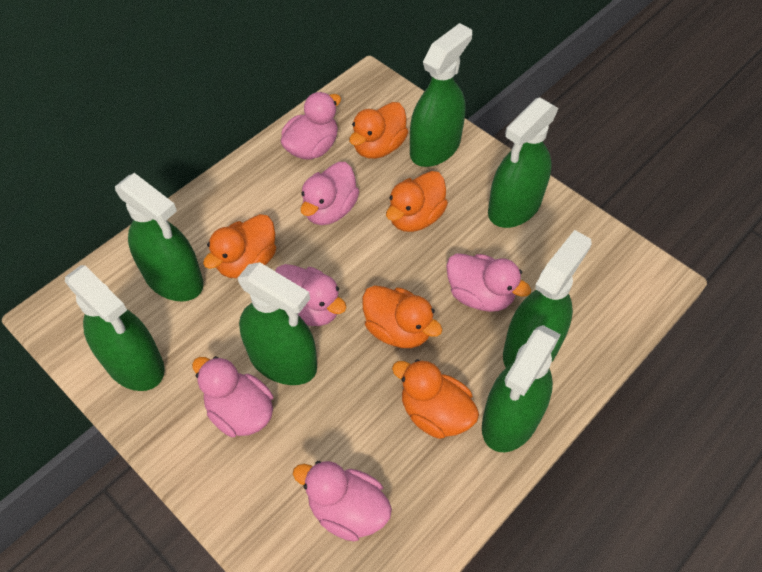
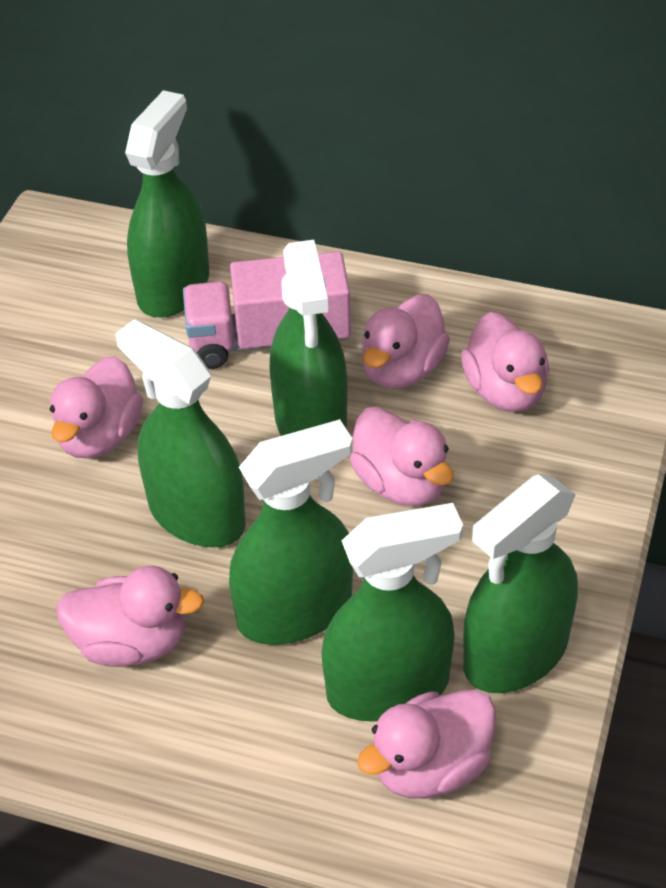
green spray bottle: 7 -> 6
orange duck: 5 -> 0
pink truck: 0 -> 1

